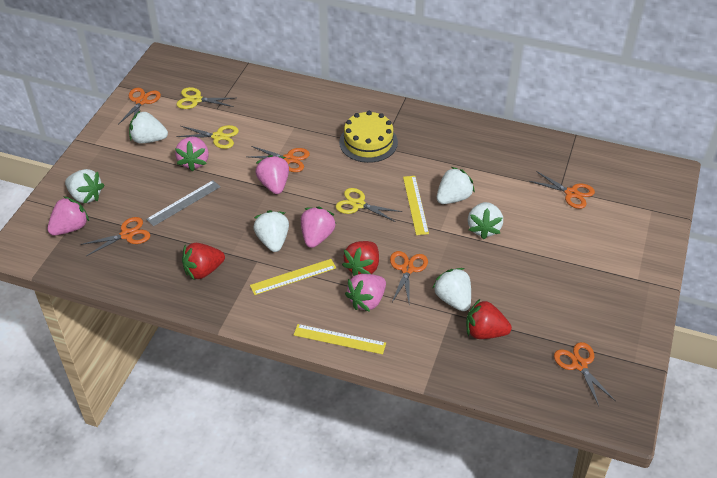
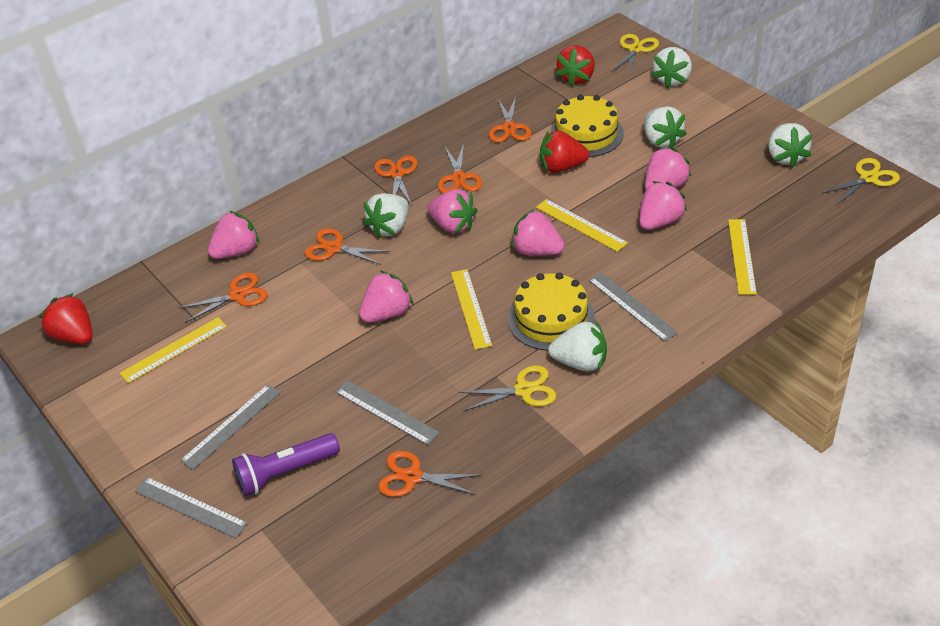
grey ruler: 1 -> 4
pink strawberry: 5 -> 6
purple flashlight: 0 -> 1
white strawberry: 6 -> 5
yellow cake: 1 -> 2
yellow ruler: 3 -> 4

